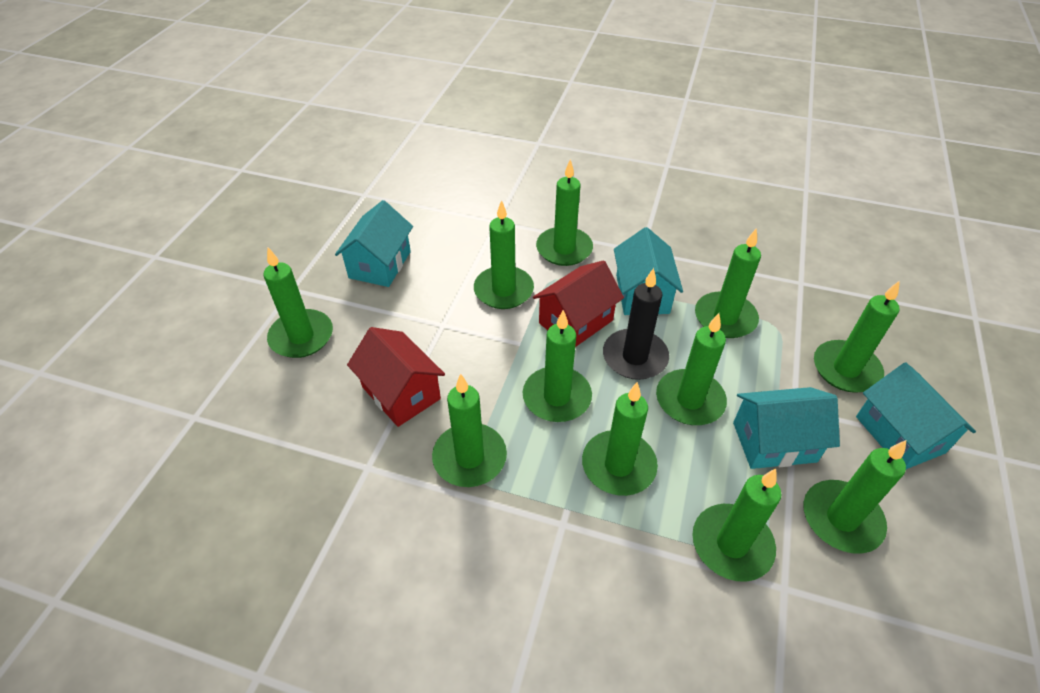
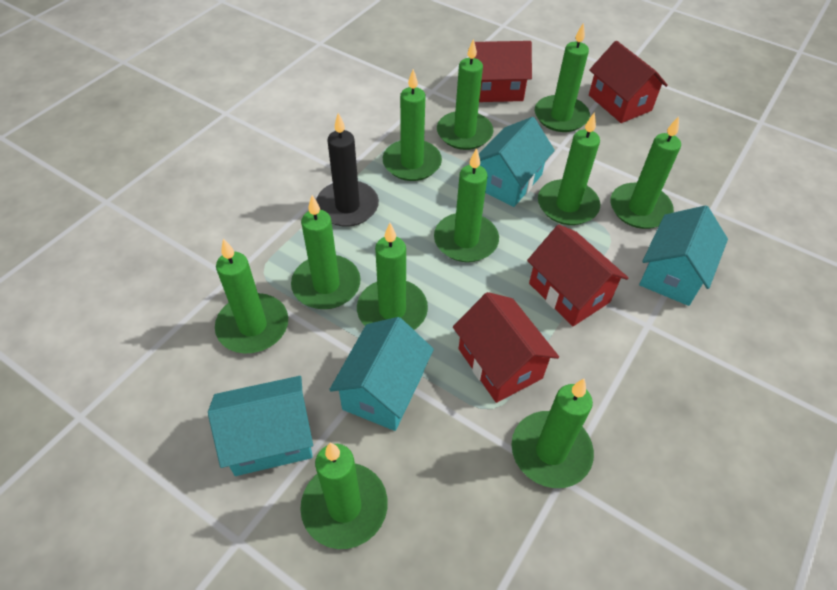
red house: 2 -> 4

